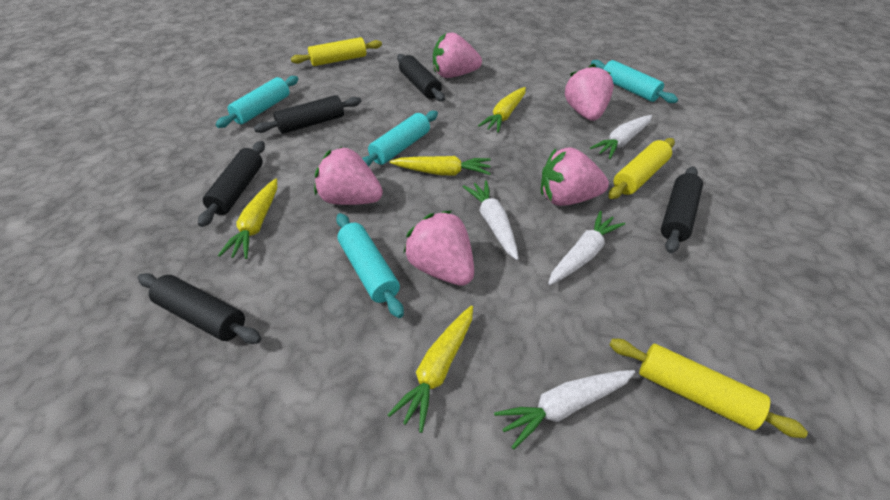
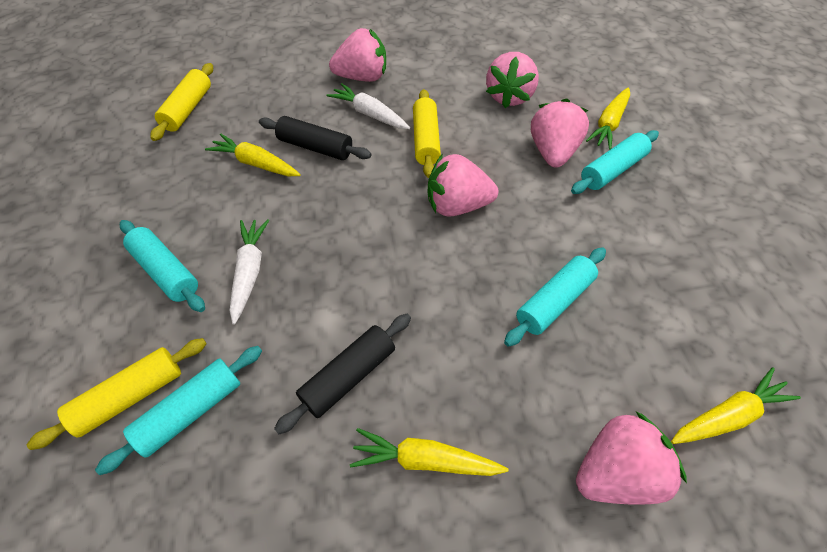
black rolling pin: 5 -> 2
white carrot: 4 -> 2

